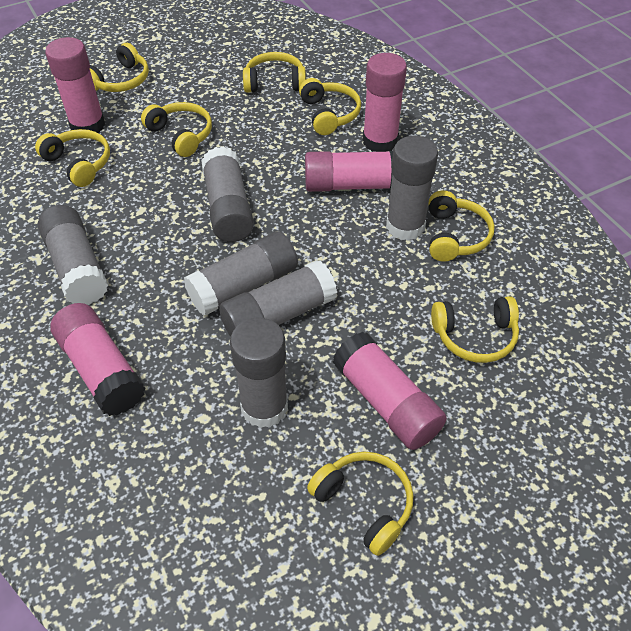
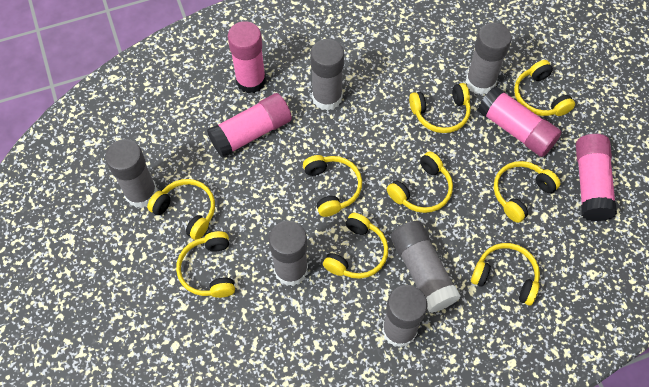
pink glue stick: 5 -> 4
yellow headphones: 8 -> 9

